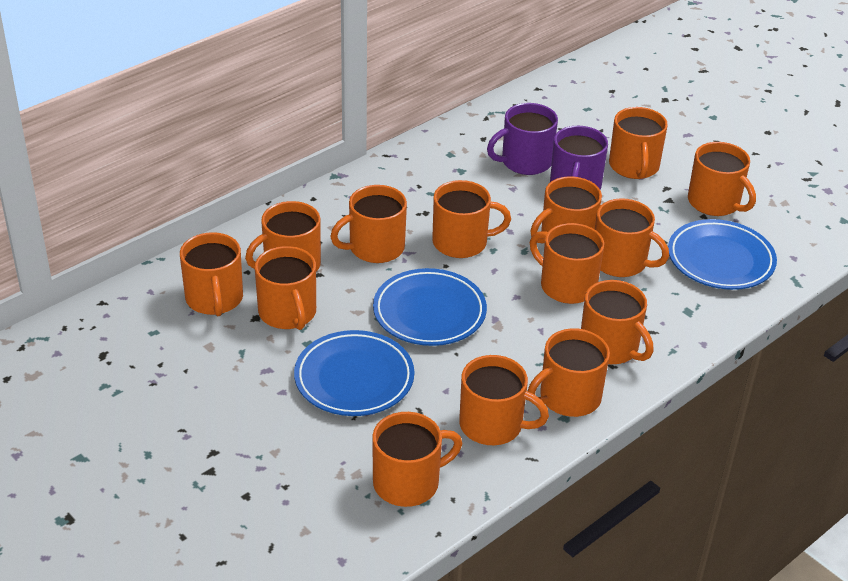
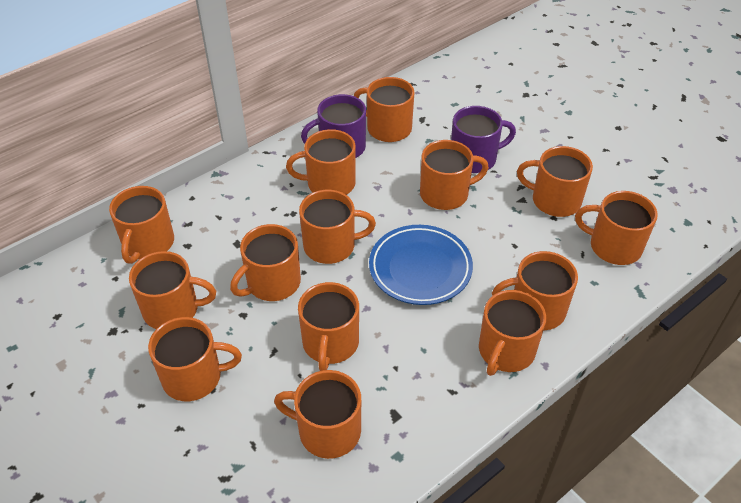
blue plate: 3 -> 1

